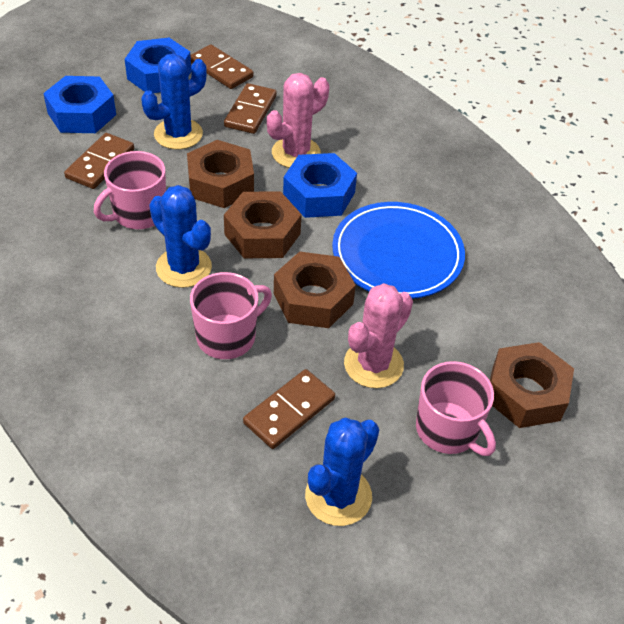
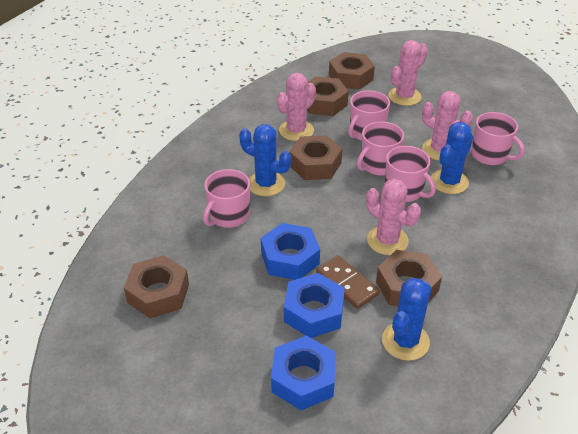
blue plate: 1 -> 0
brown domino: 4 -> 1
brown nut: 4 -> 5
pink cactus: 2 -> 4
pink mug: 3 -> 5

